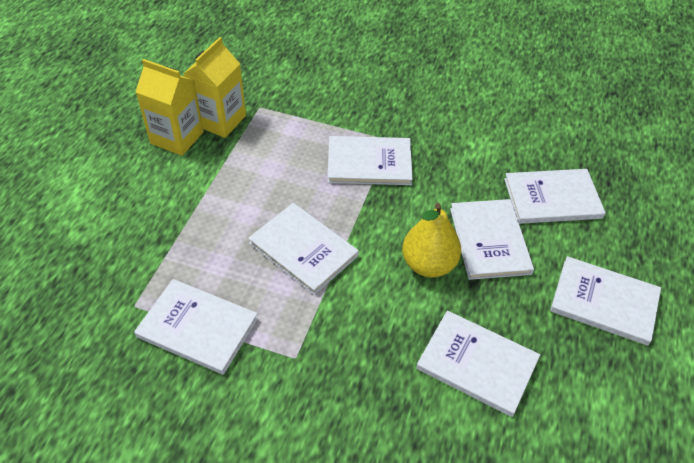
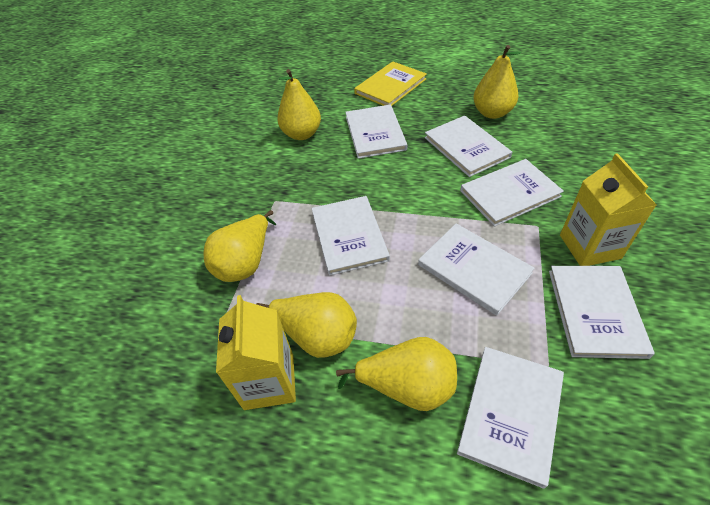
yellow book: 0 -> 1
yellow pear: 1 -> 5

